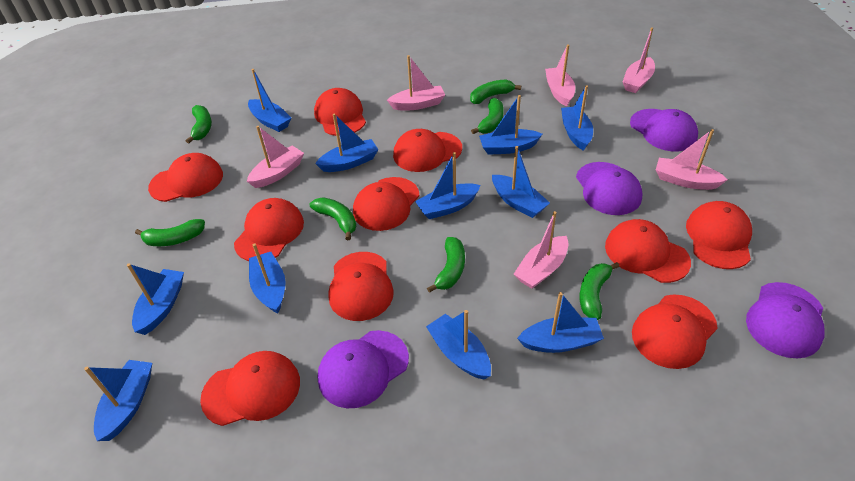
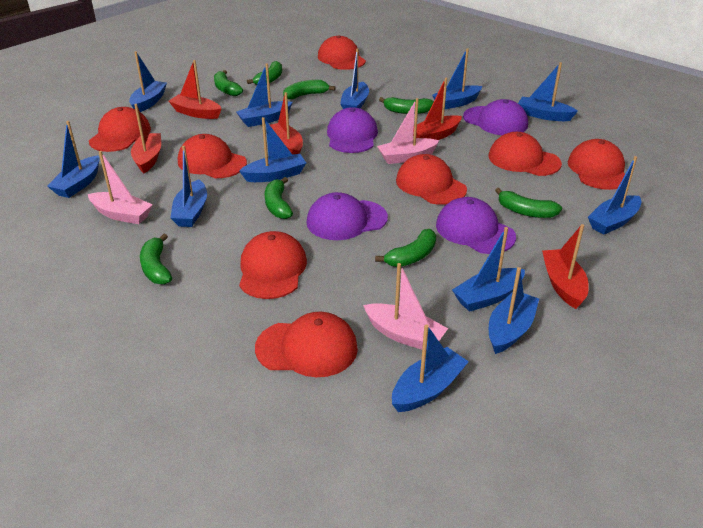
blue boat: 11 -> 12
green banana: 7 -> 8
pink boat: 6 -> 3
red boat: 0 -> 5
red cap: 10 -> 8

